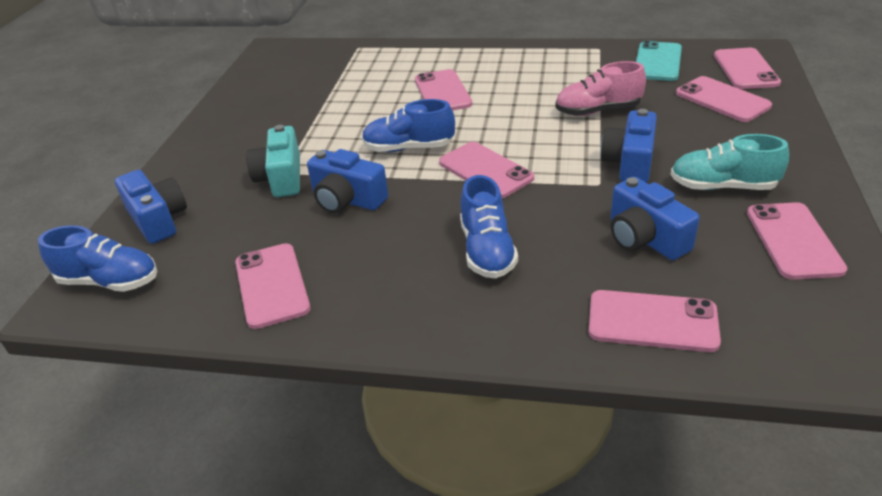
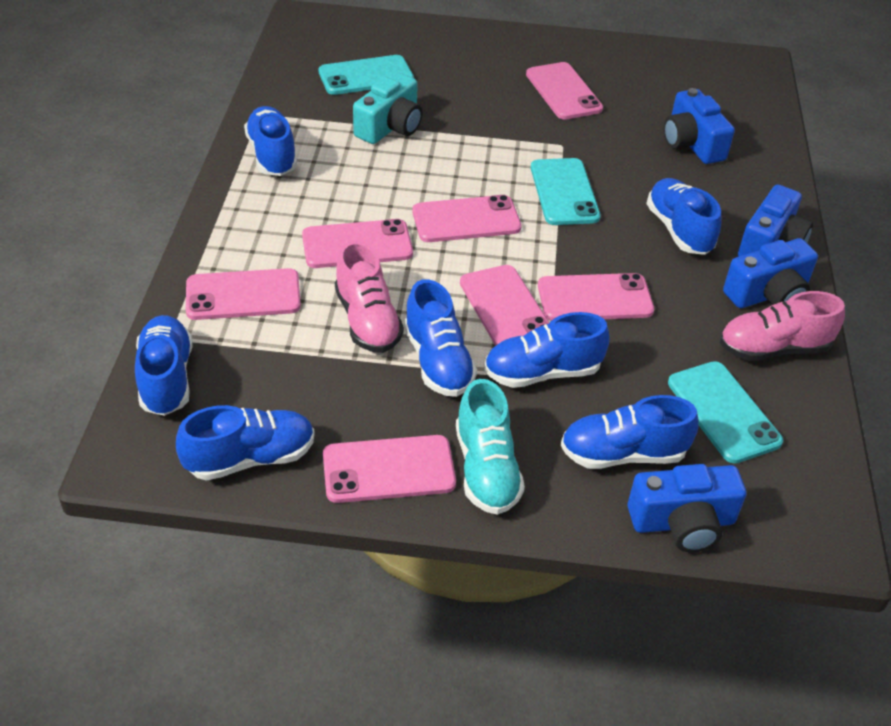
blue shoe: 3 -> 7
pink shoe: 1 -> 2
turquoise phone: 1 -> 3

